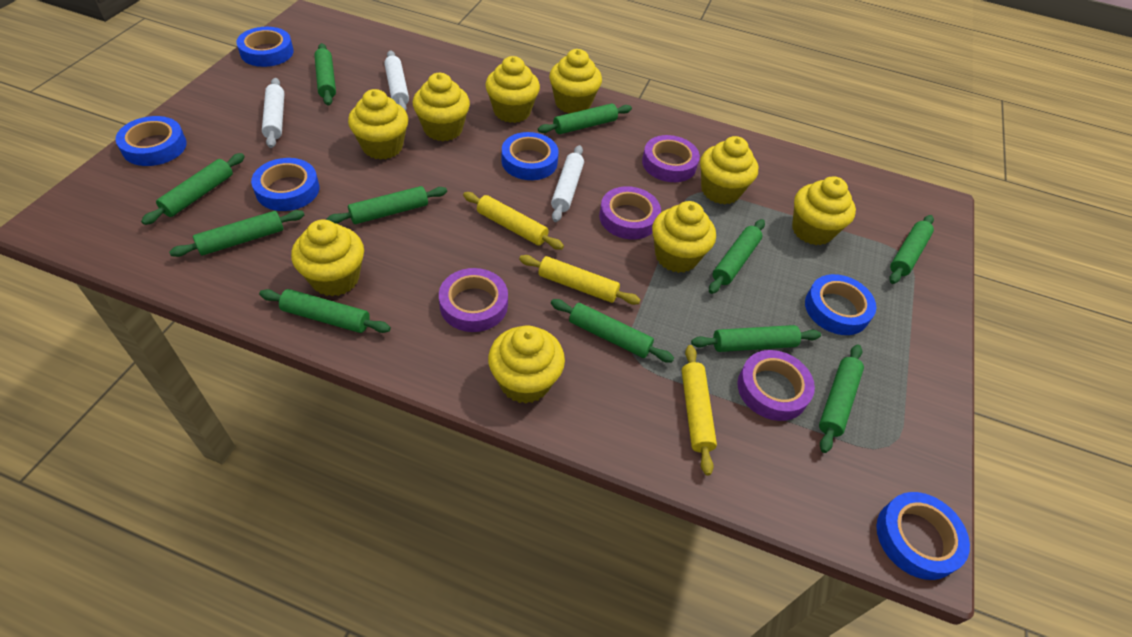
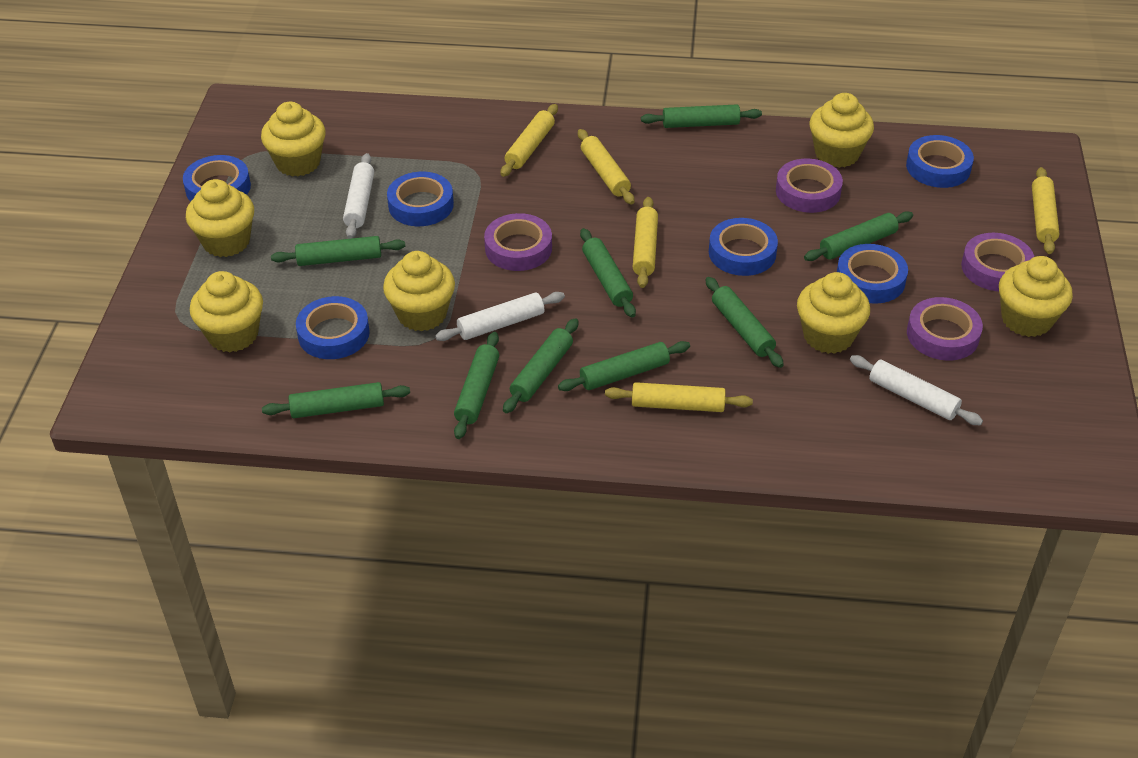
green rolling pin: 11 -> 9
yellow cupcake: 9 -> 7
yellow rolling pin: 3 -> 5

